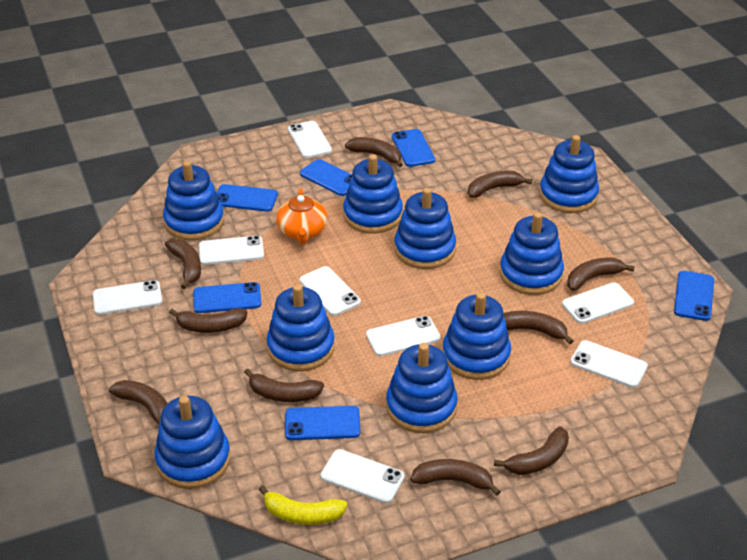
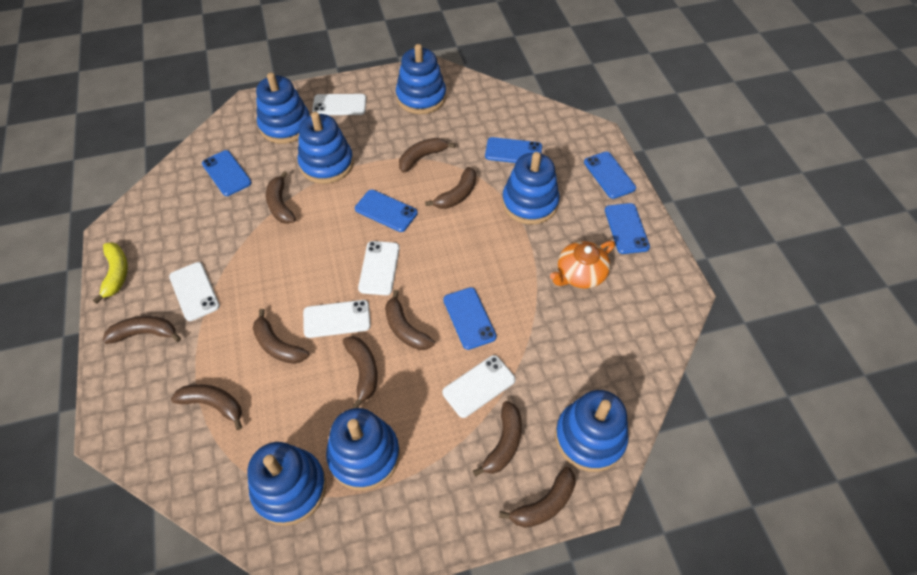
blue stacking toy: 9 -> 7
white phone: 8 -> 5

